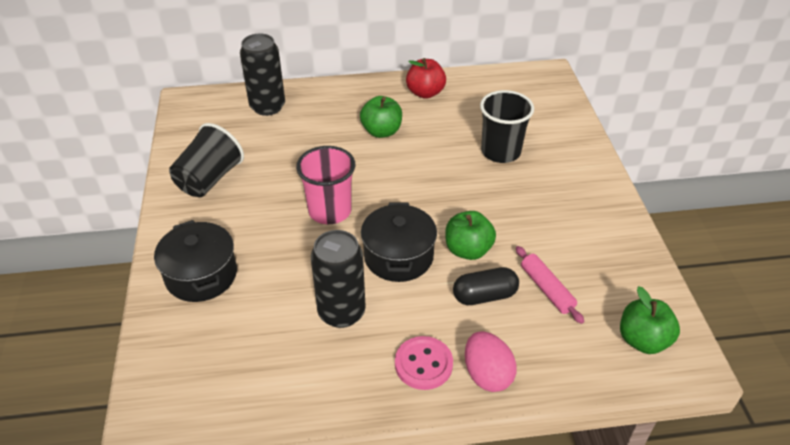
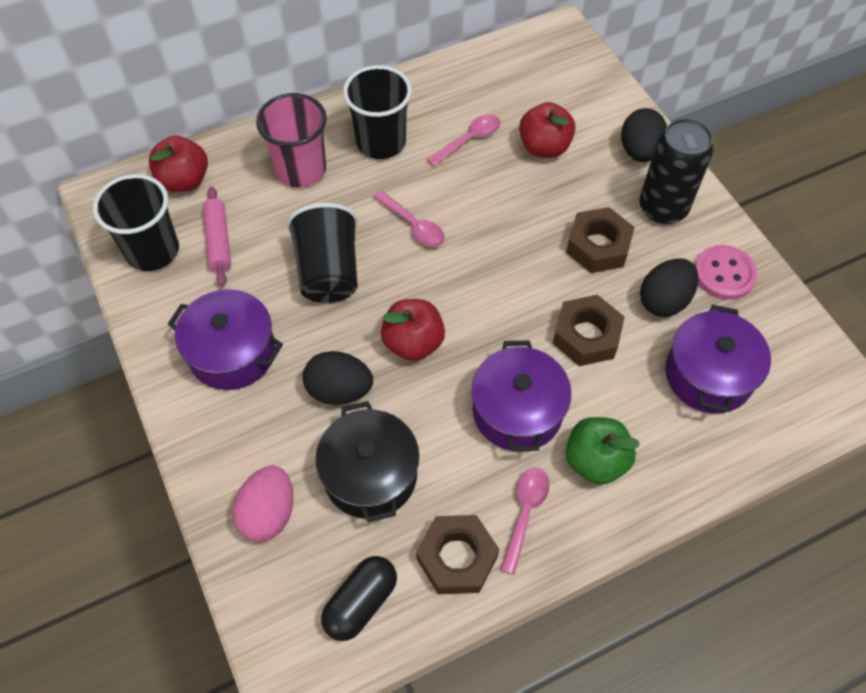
black can: 2 -> 1
black cup: 2 -> 3
black egg: 0 -> 3
black pot: 2 -> 1
brown nut: 0 -> 3
green apple: 3 -> 1
pink spoon: 0 -> 3
purple pot: 0 -> 3
red apple: 1 -> 3

